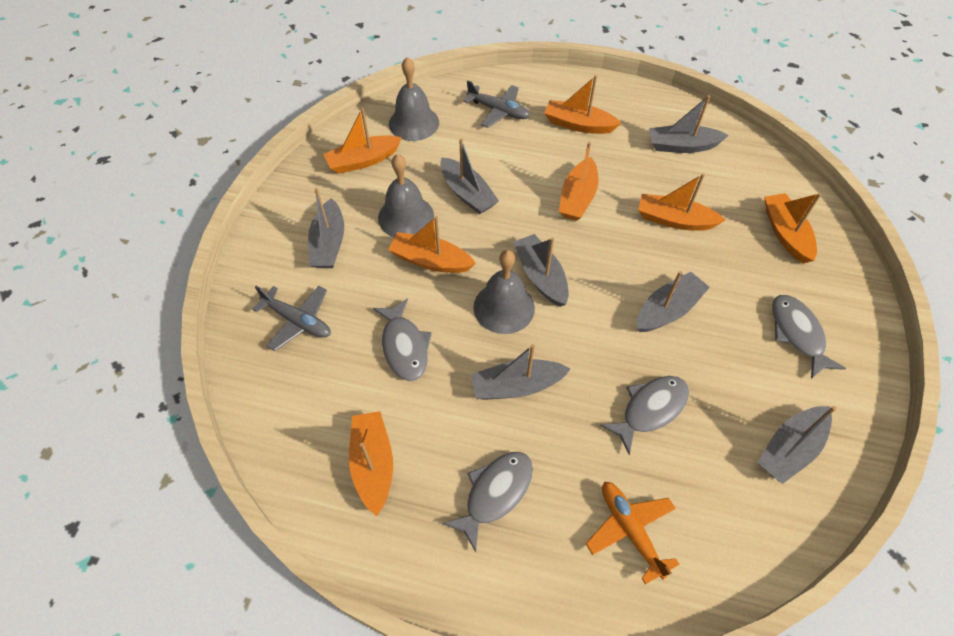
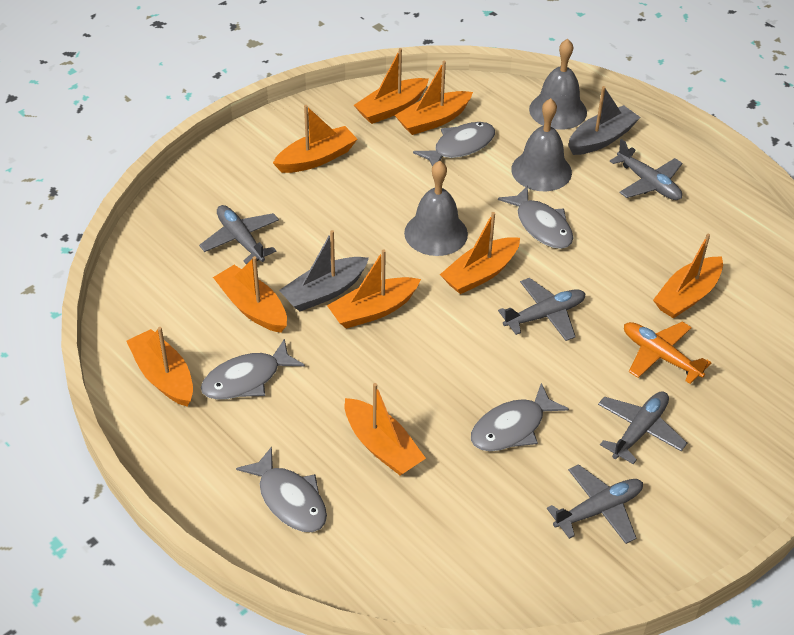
grey boat: 7 -> 2
grey fish: 4 -> 5
grey plane: 2 -> 5
orange boat: 7 -> 9

